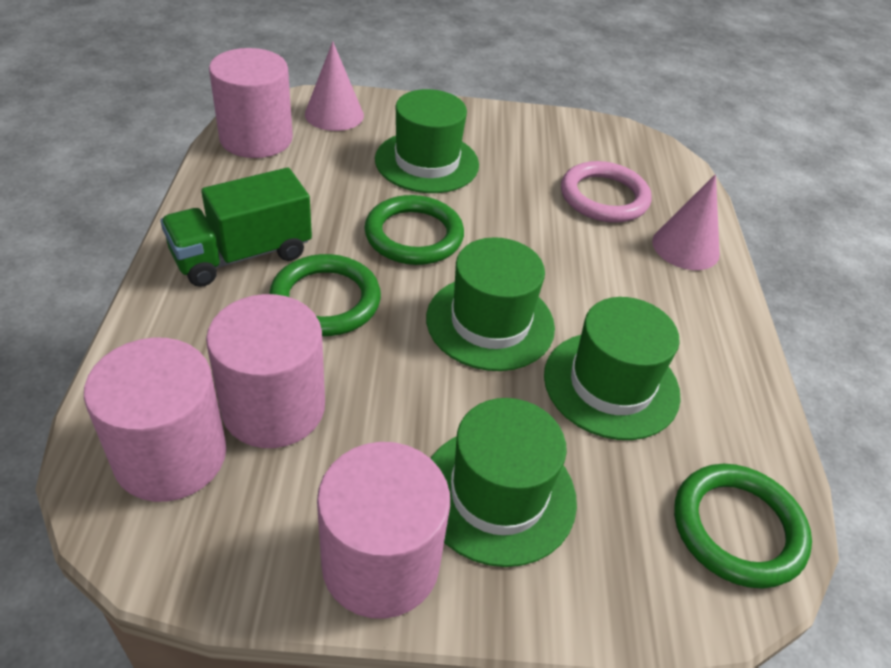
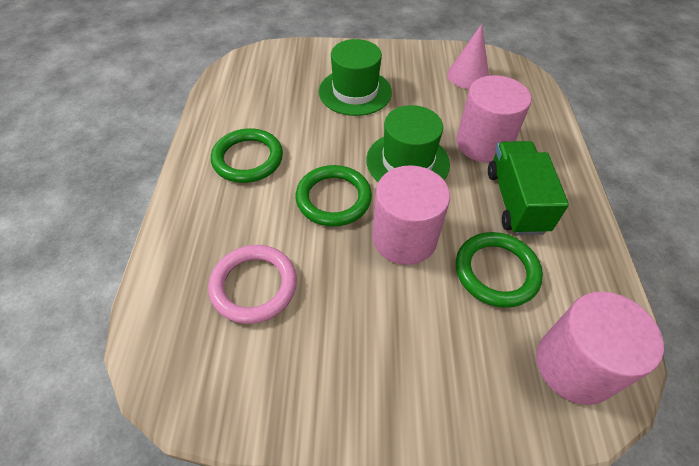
green hat: 4 -> 2
pink cone: 2 -> 1
pink cylinder: 4 -> 3

